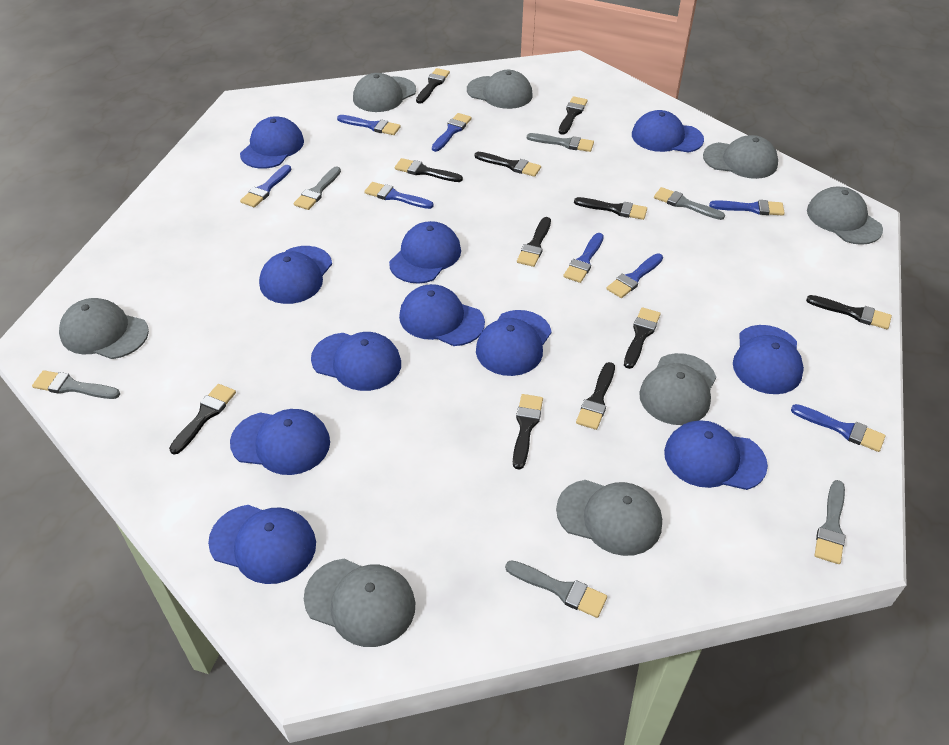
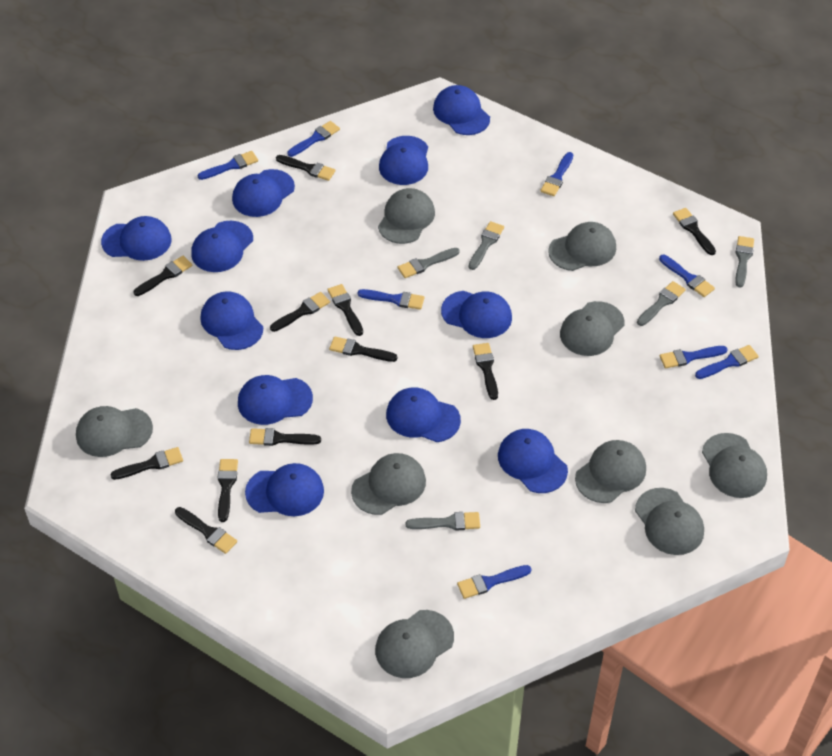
grey brush: 6 -> 5
grey cap: 8 -> 9

